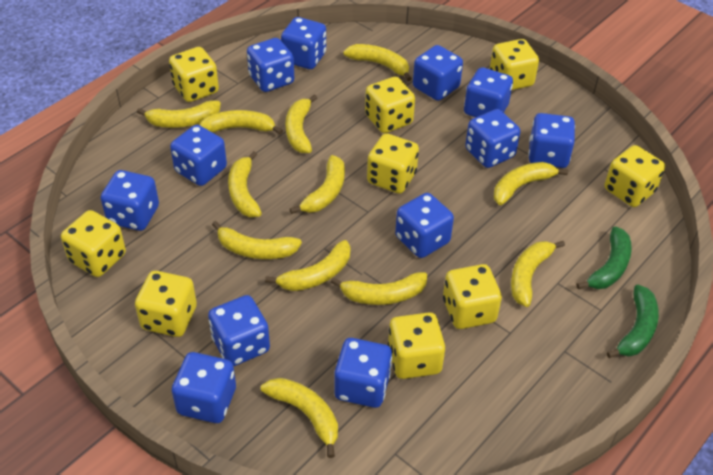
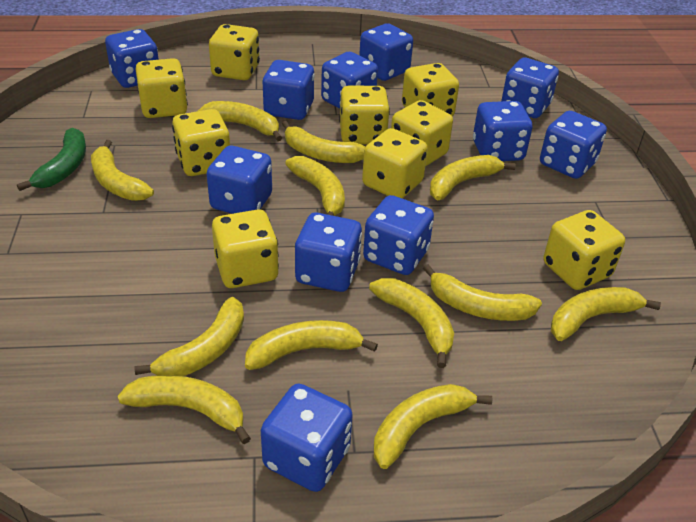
blue dice: 12 -> 11
green banana: 2 -> 1

